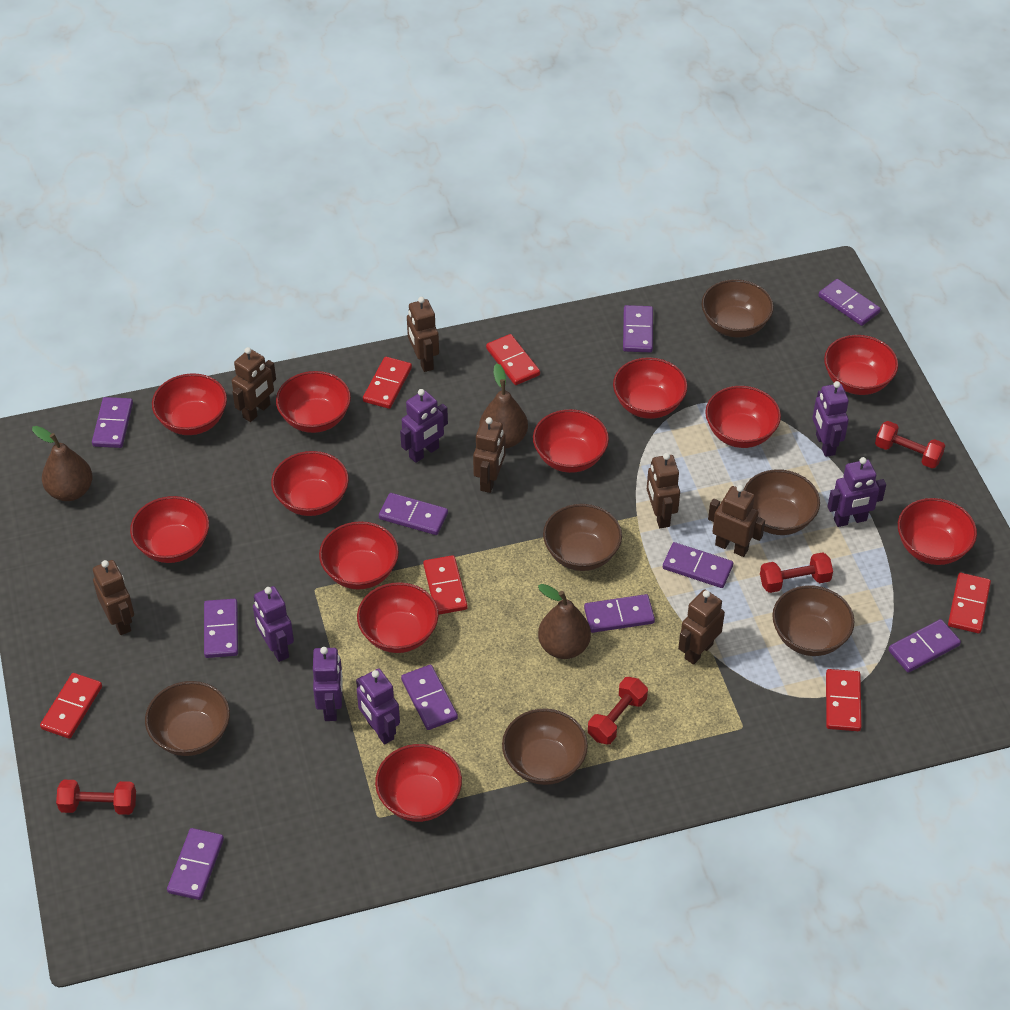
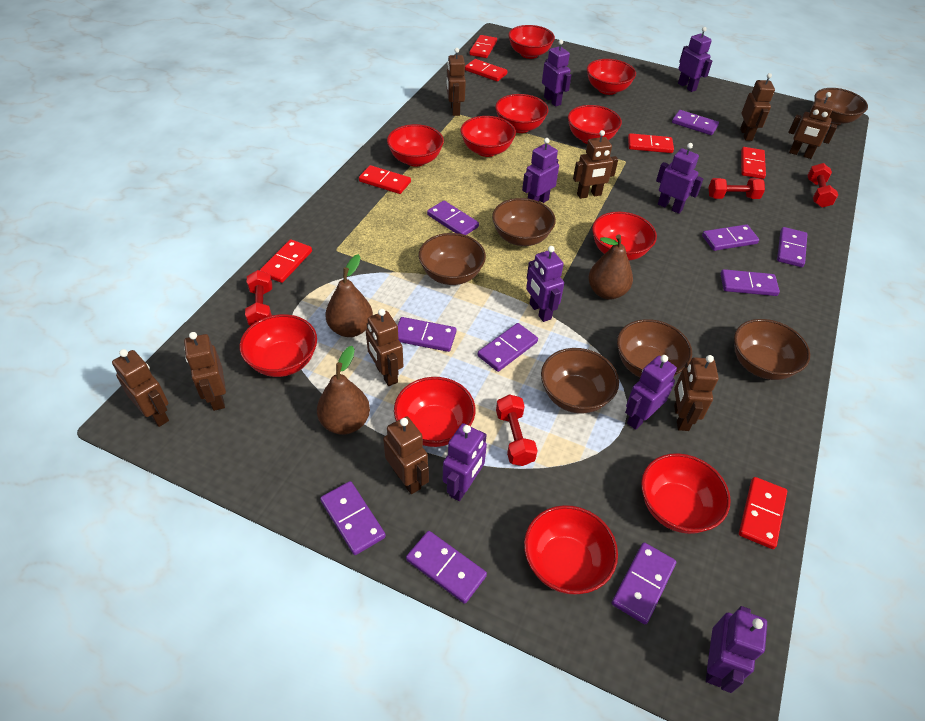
brown robot: 7 -> 9
purple robot: 6 -> 8
red bowl: 12 -> 11
red domino: 6 -> 7

